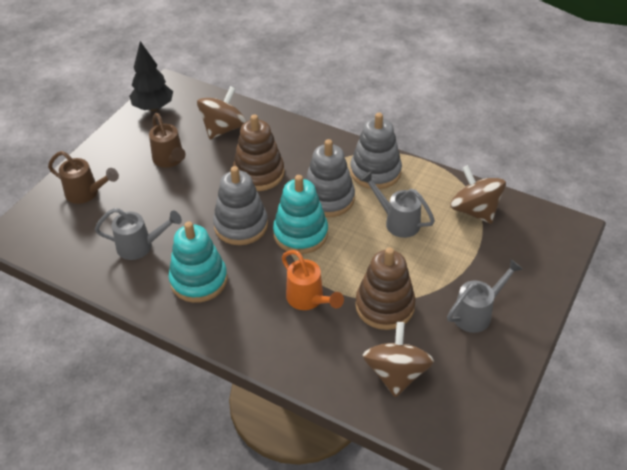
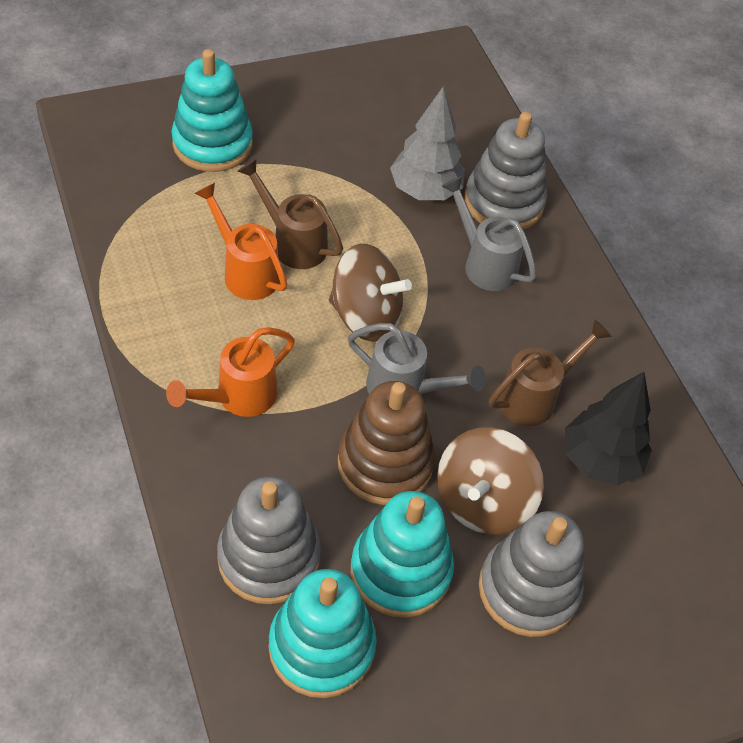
brown spinning top: 3 -> 2
brown stacking toy: 2 -> 1
grey tree: 0 -> 1
grey watering can: 3 -> 2
orange watering can: 1 -> 2
turquoise stacking toy: 2 -> 3

